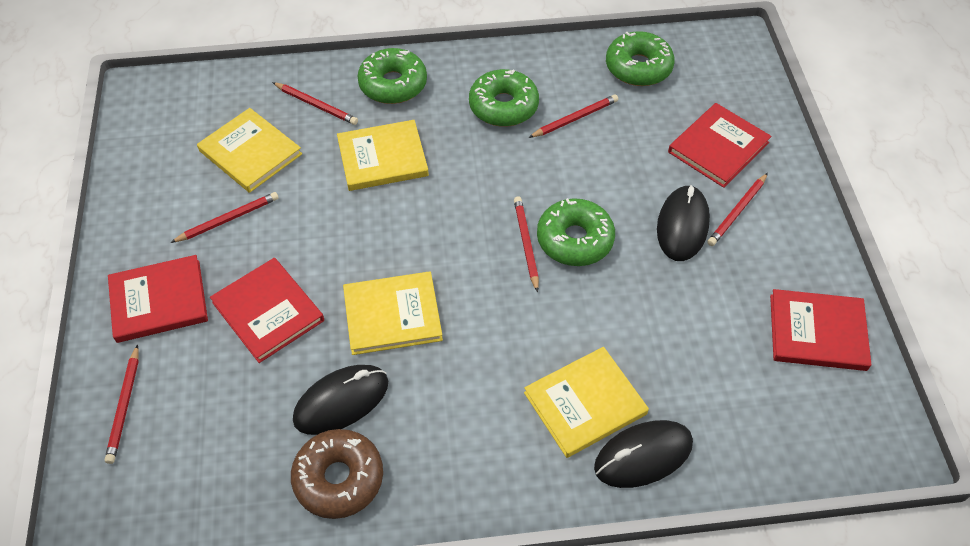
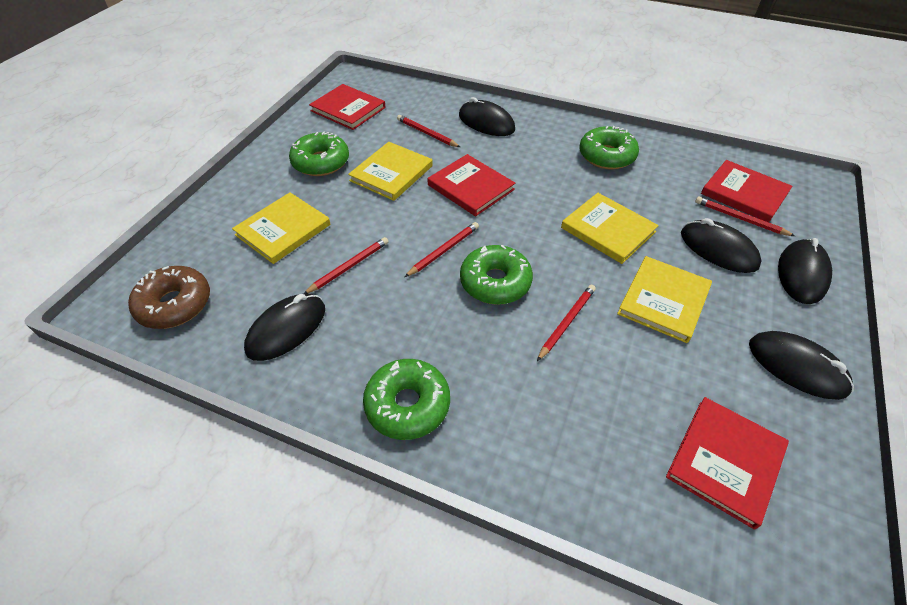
black mouse: 3 -> 5
red pencil: 6 -> 5

